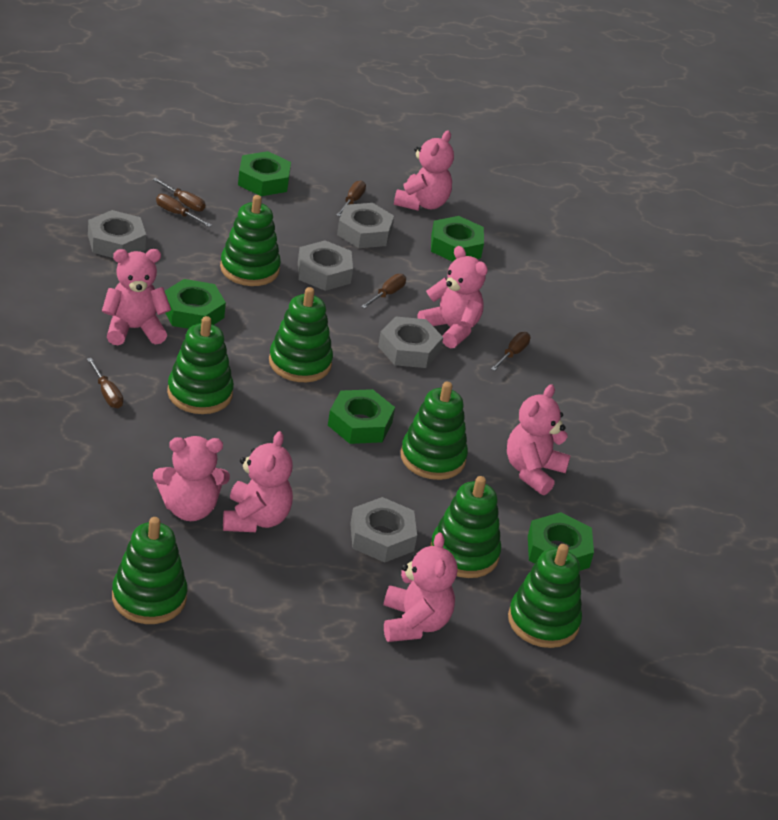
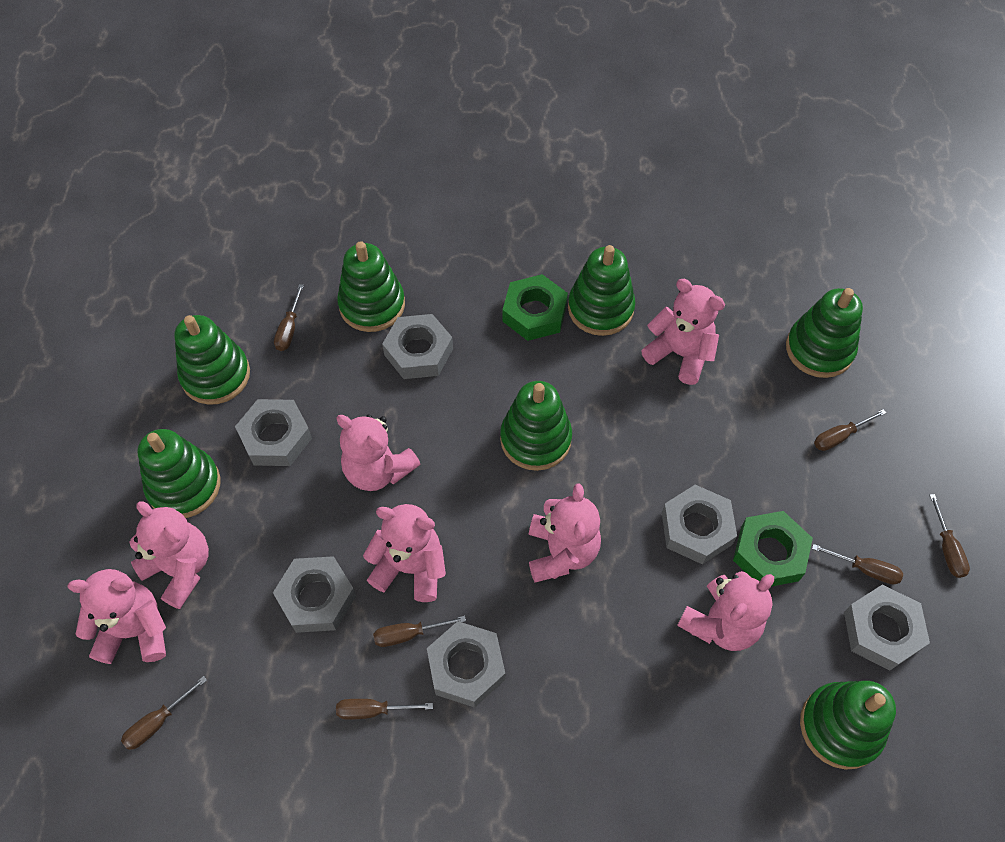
brown screwdriver: 6 -> 7
green nut: 5 -> 2
grey nut: 5 -> 6

